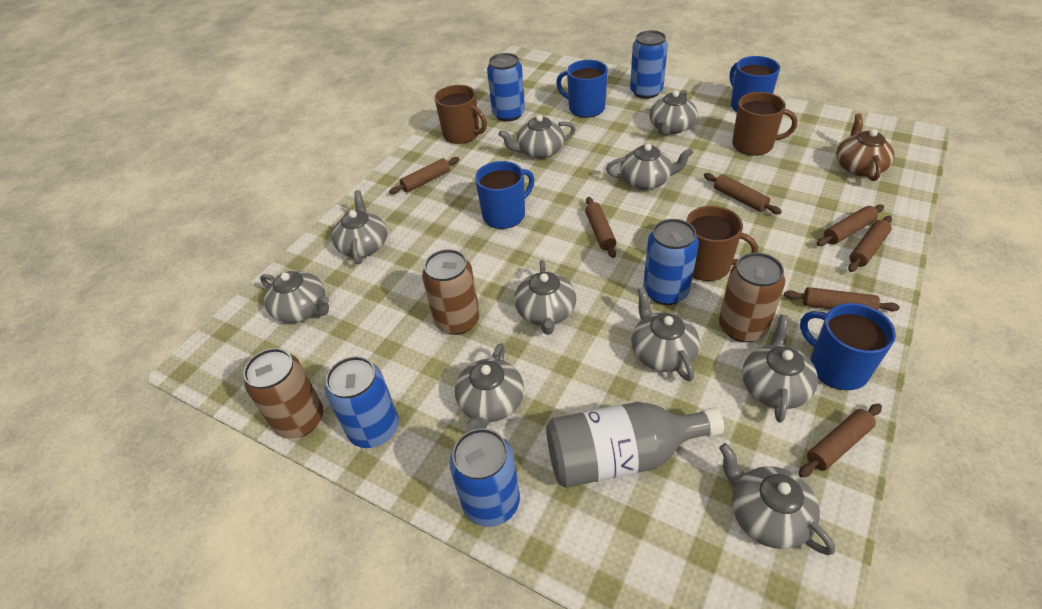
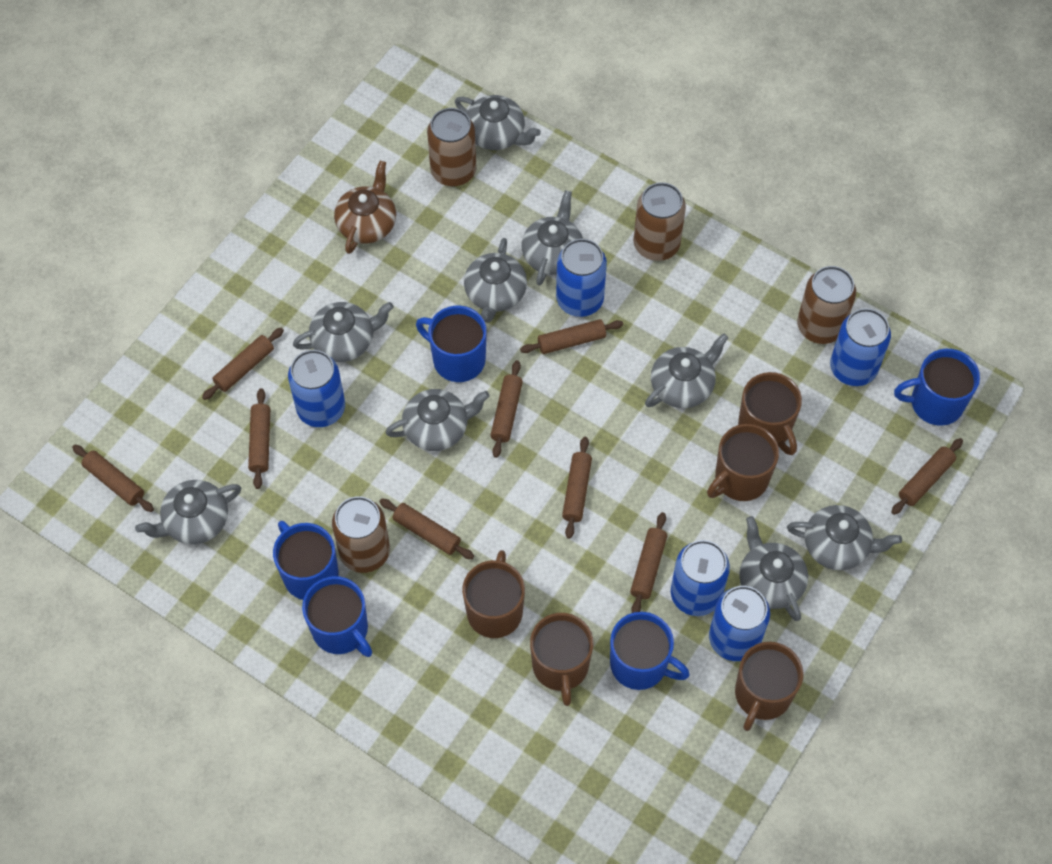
blue mug: 4 -> 5
brown can: 3 -> 4
brown mug: 3 -> 5
brown rolling pin: 7 -> 9
grey bottle: 1 -> 0
grey teapot: 10 -> 9

